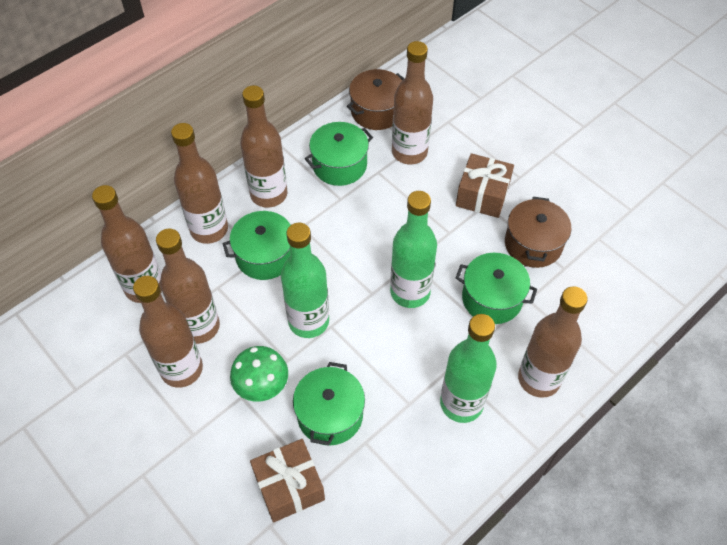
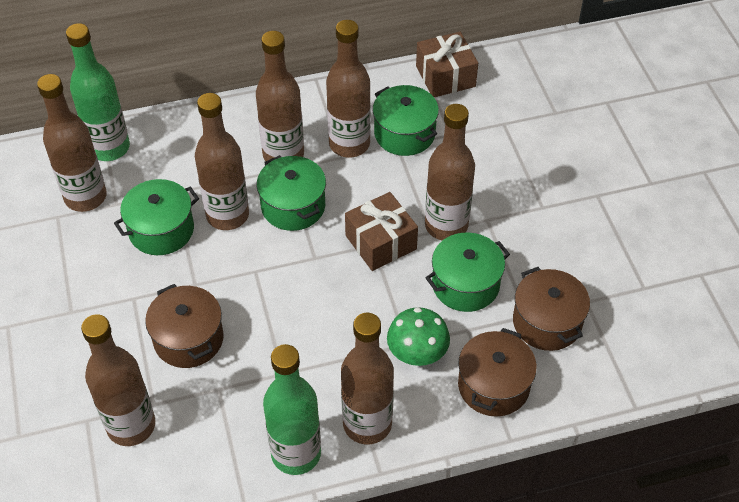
brown pot: 2 -> 3
green bottle: 3 -> 2

